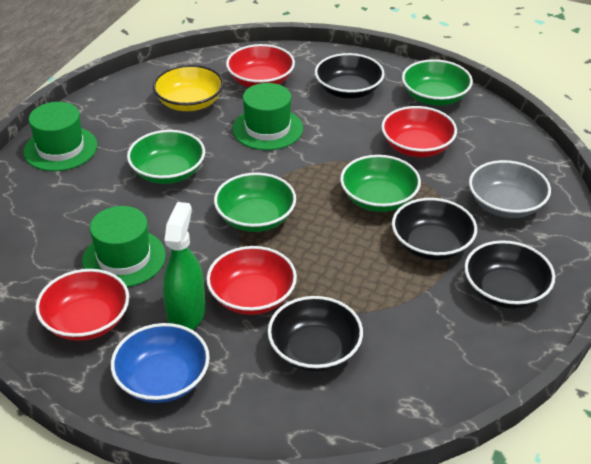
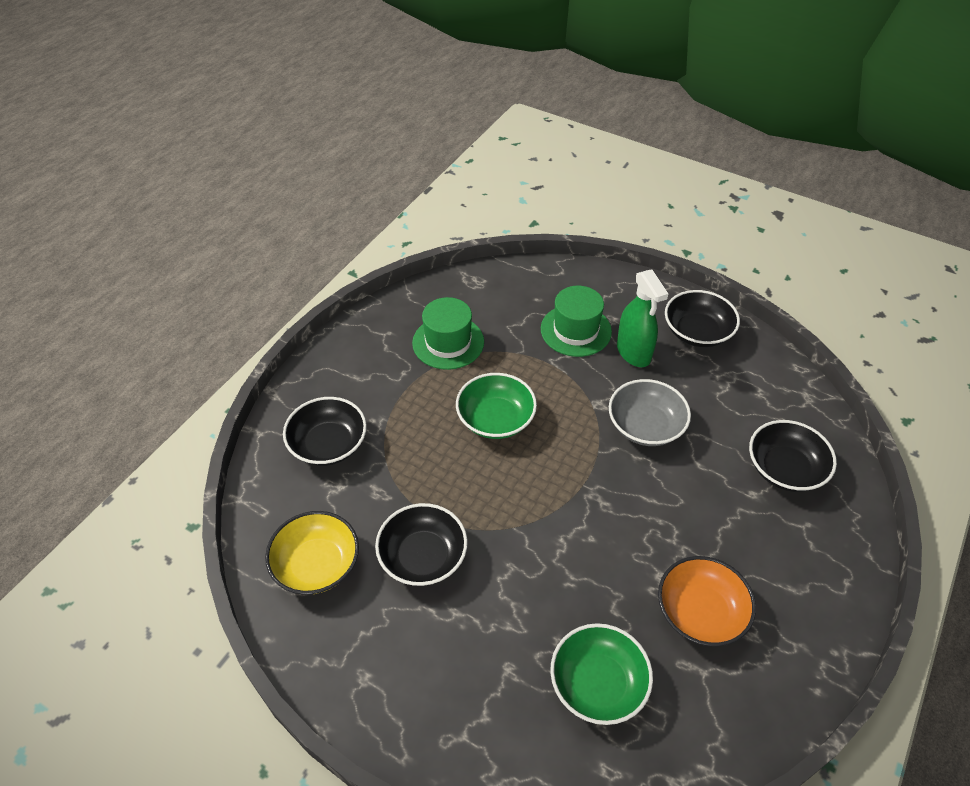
blue bowl: 1 -> 0
green bowl: 4 -> 2
green hat: 3 -> 2
orange bowl: 0 -> 1
red bowl: 4 -> 0

